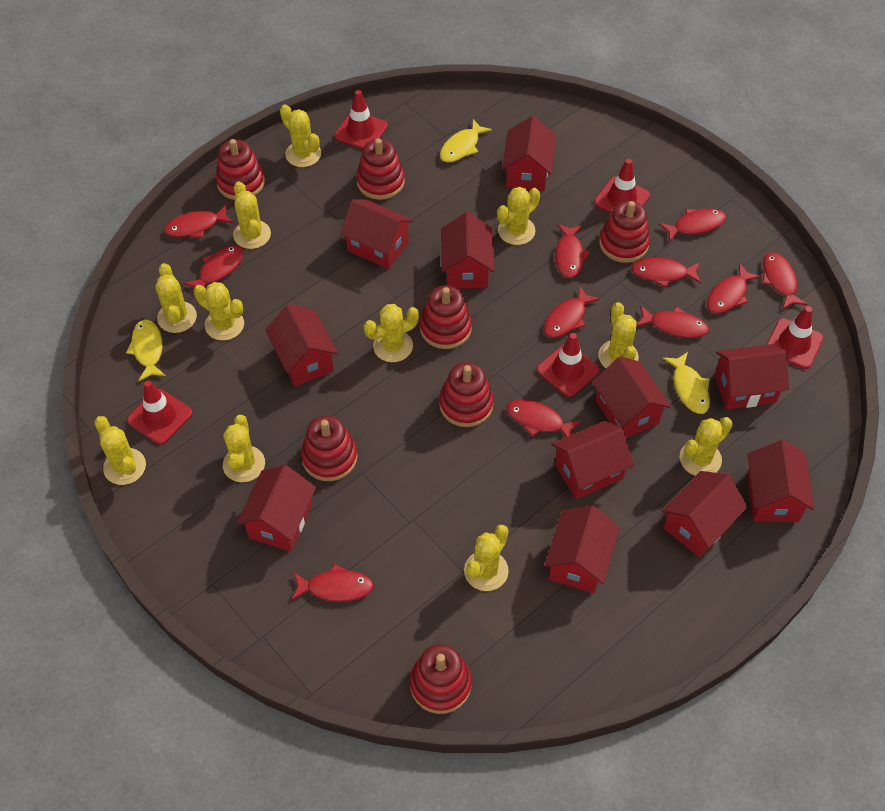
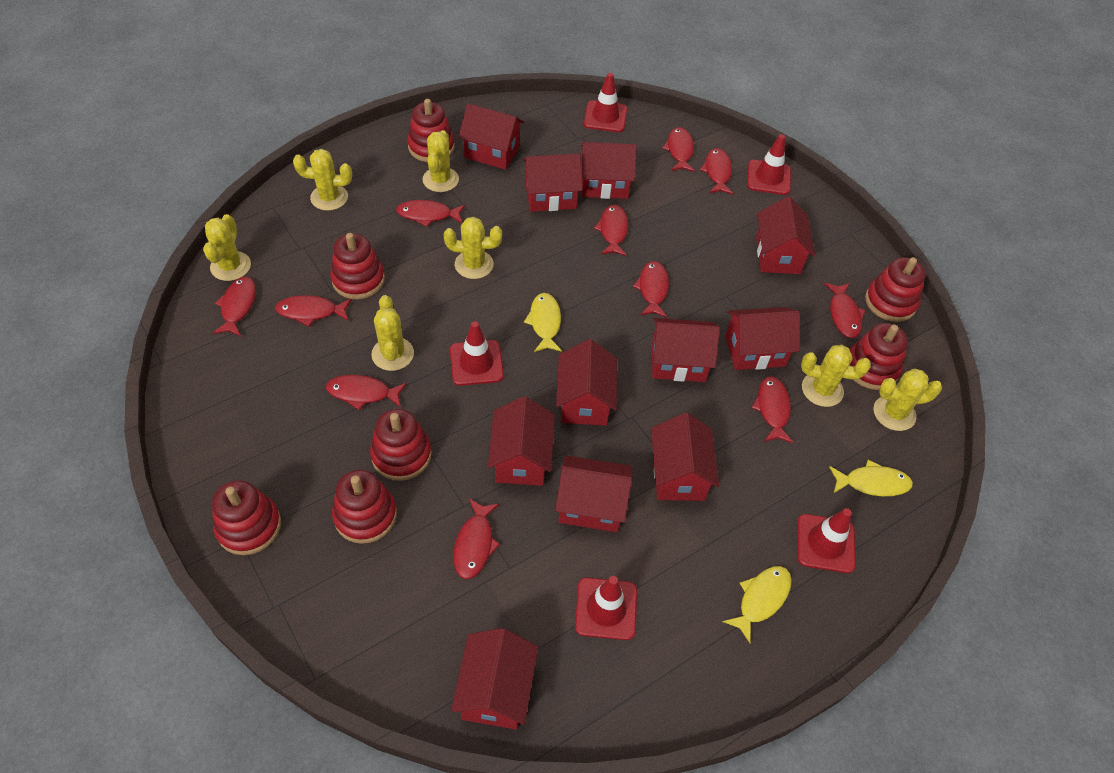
yellow cactus: 11 -> 7

